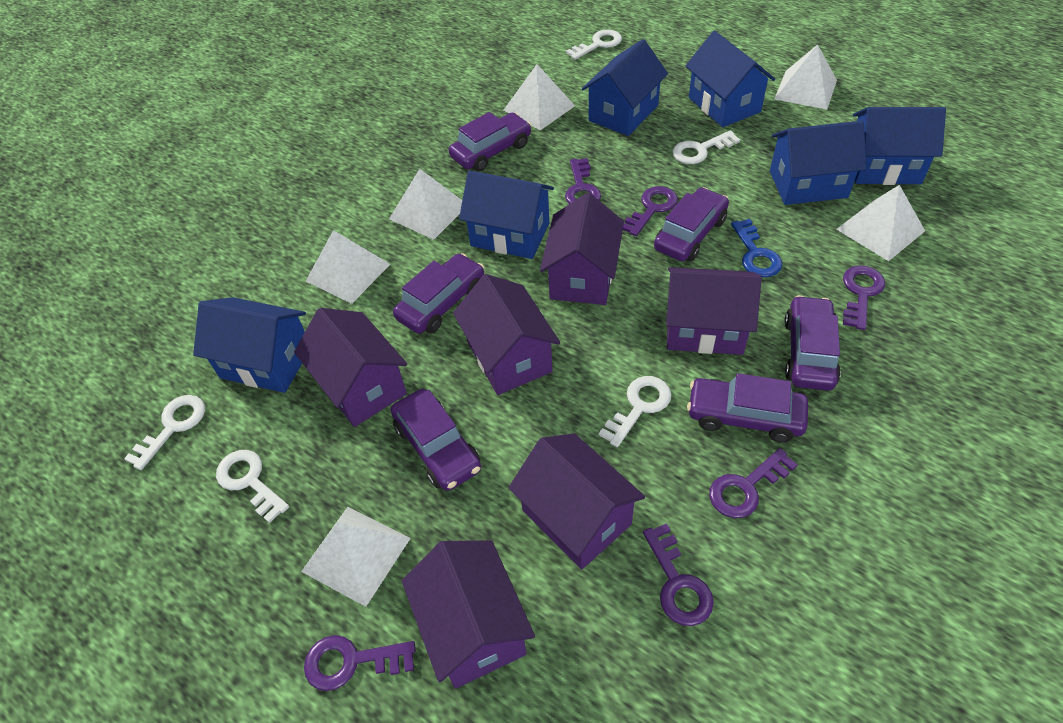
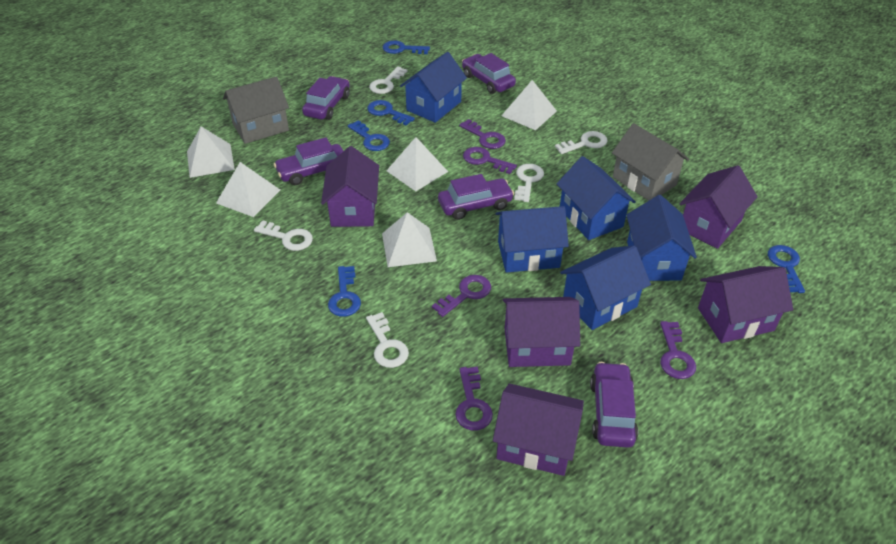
blue house: 6 -> 5
blue key: 1 -> 5
grey house: 0 -> 2
purple car: 6 -> 5
purple house: 6 -> 5
purple key: 6 -> 5
white pyramid: 6 -> 5

